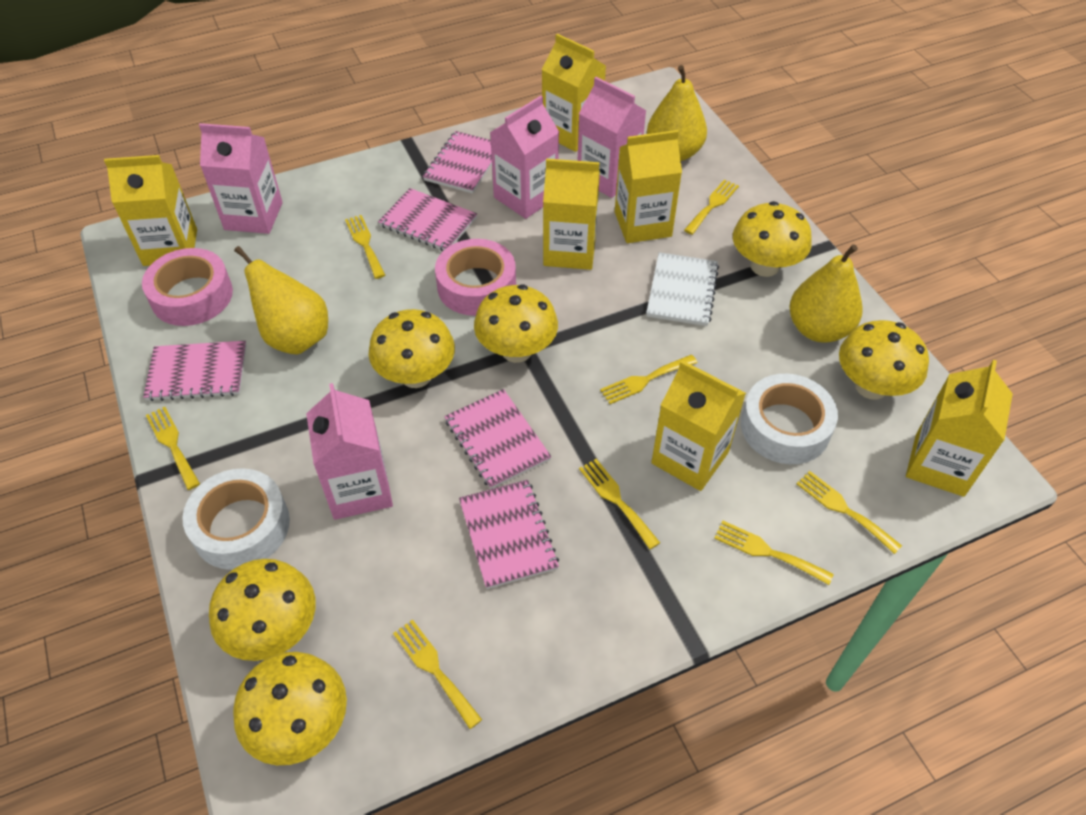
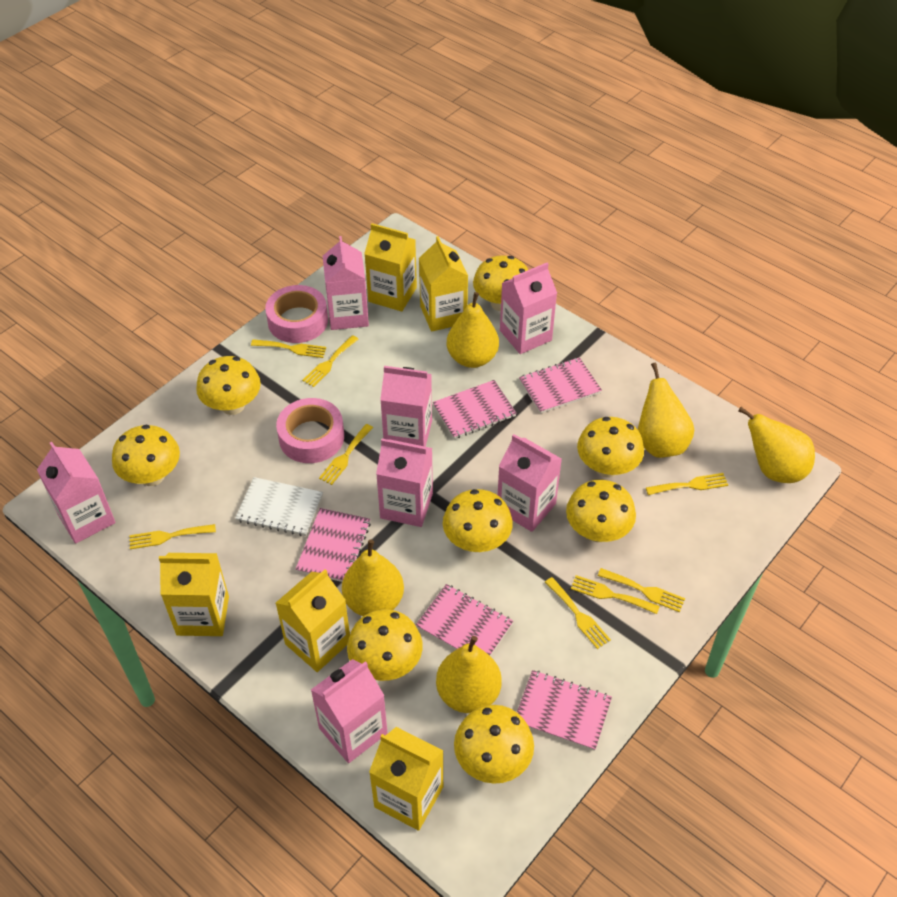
pink carton: 4 -> 7
white tape: 2 -> 0
yellow carton: 6 -> 5
yellow mushroom: 6 -> 8
yellow pear: 3 -> 5

